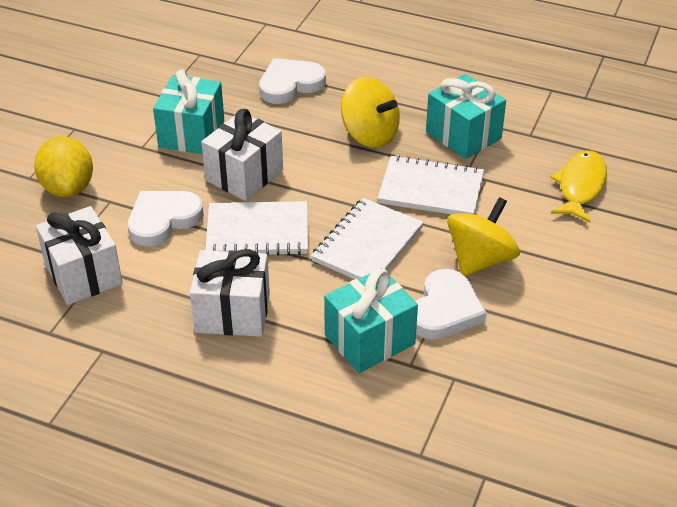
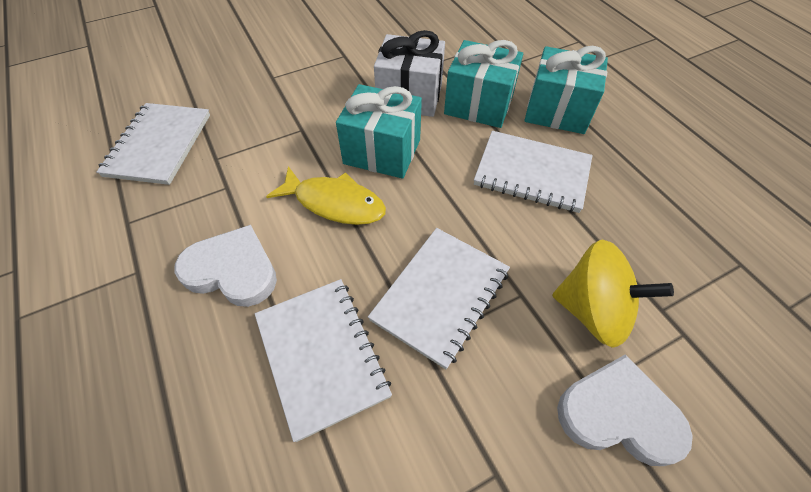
white gift: 3 -> 1
white heart: 3 -> 2
white notebook: 3 -> 4
yellow lemon: 1 -> 0
yellow spinning top: 2 -> 1

